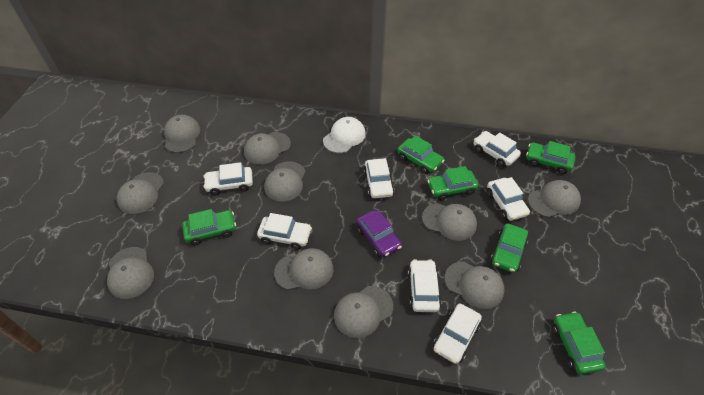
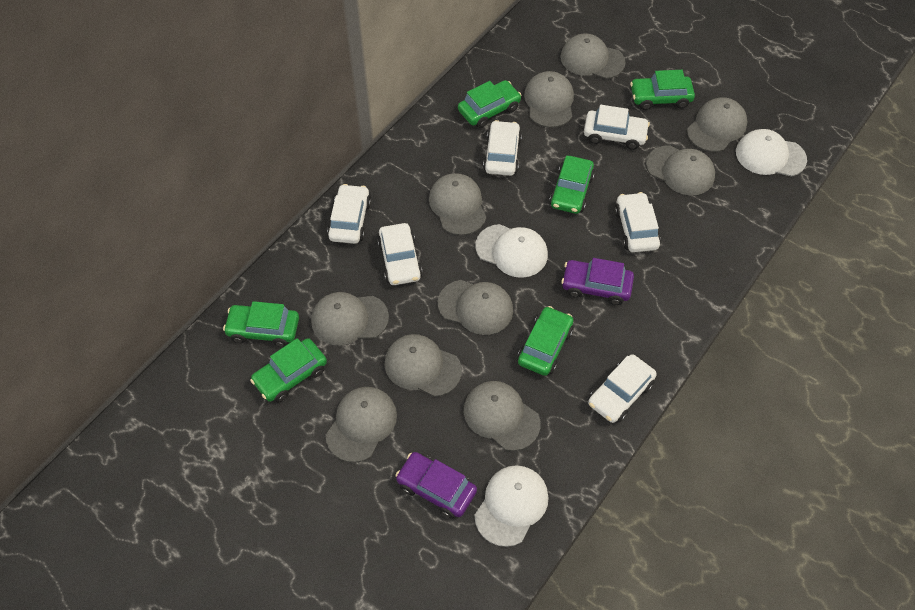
purple car: 1 -> 2
white cap: 1 -> 3
white car: 7 -> 6

